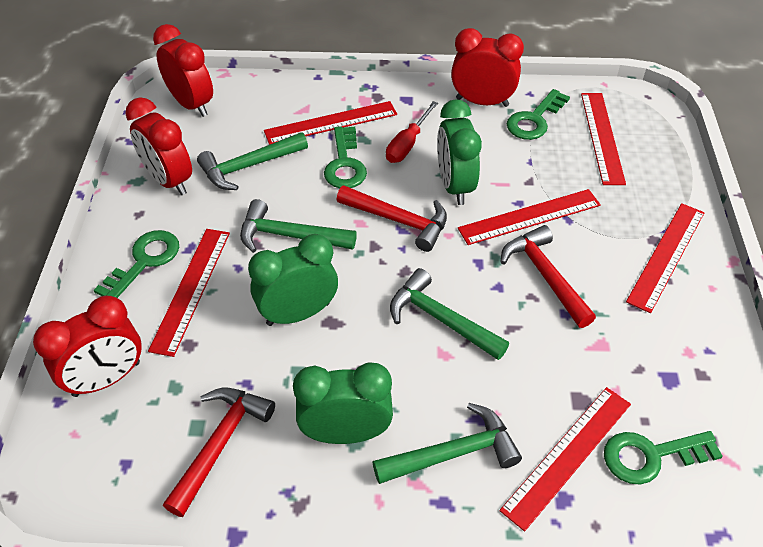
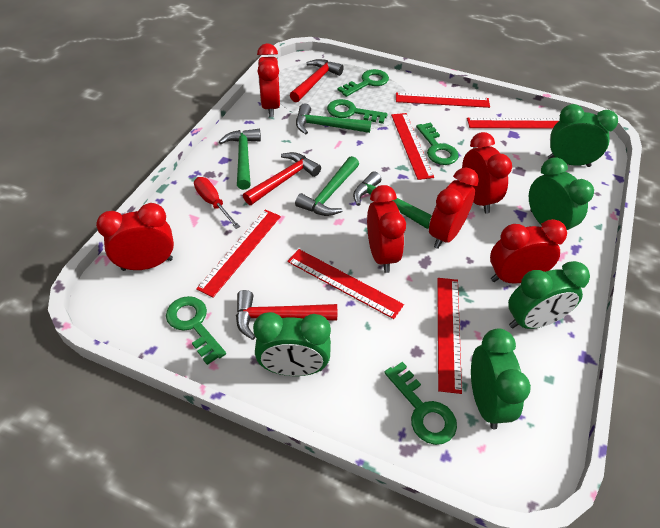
green clock: 3 -> 5
green key: 4 -> 5
red clock: 4 -> 6

